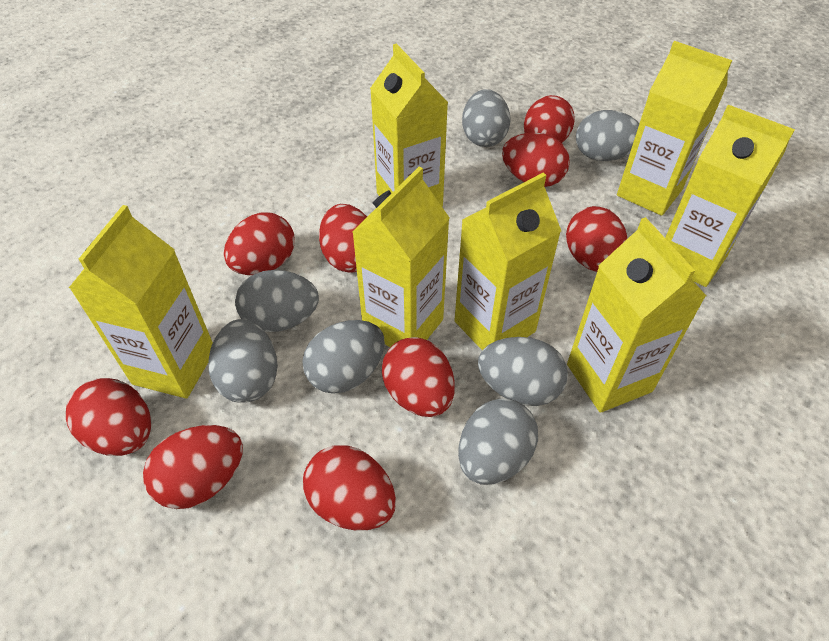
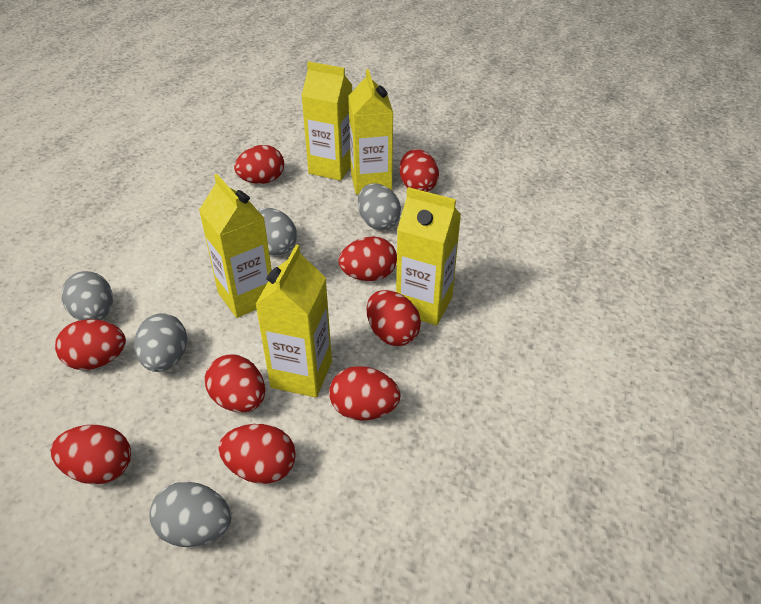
grey egg: 7 -> 5
yellow carton: 7 -> 5

